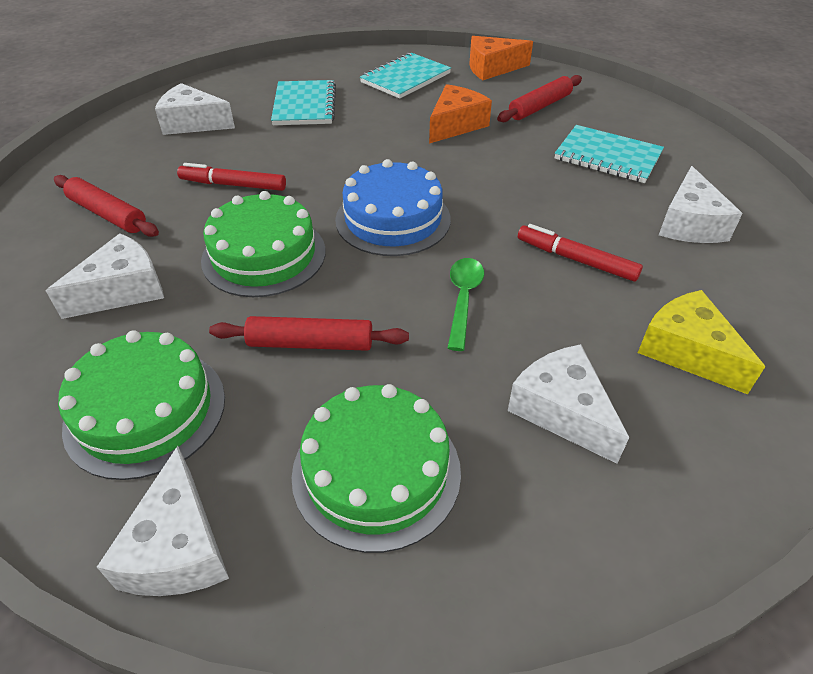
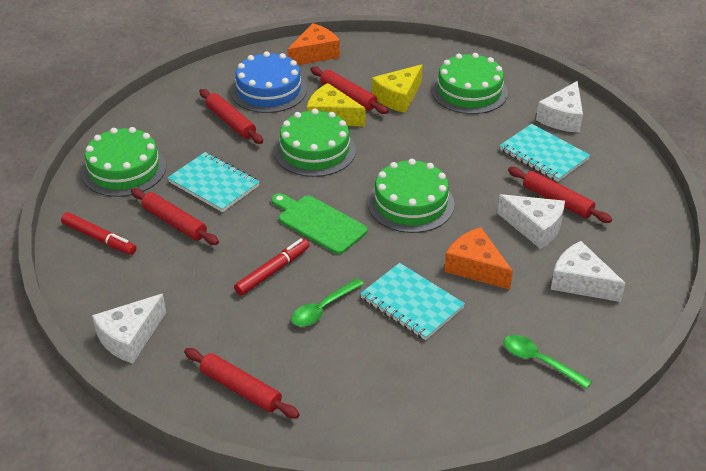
green cake: 3 -> 4
green cutting board: 0 -> 1
green spoon: 1 -> 2
red rolling pin: 3 -> 5
white cheese: 5 -> 4
yellow cheese: 1 -> 2

